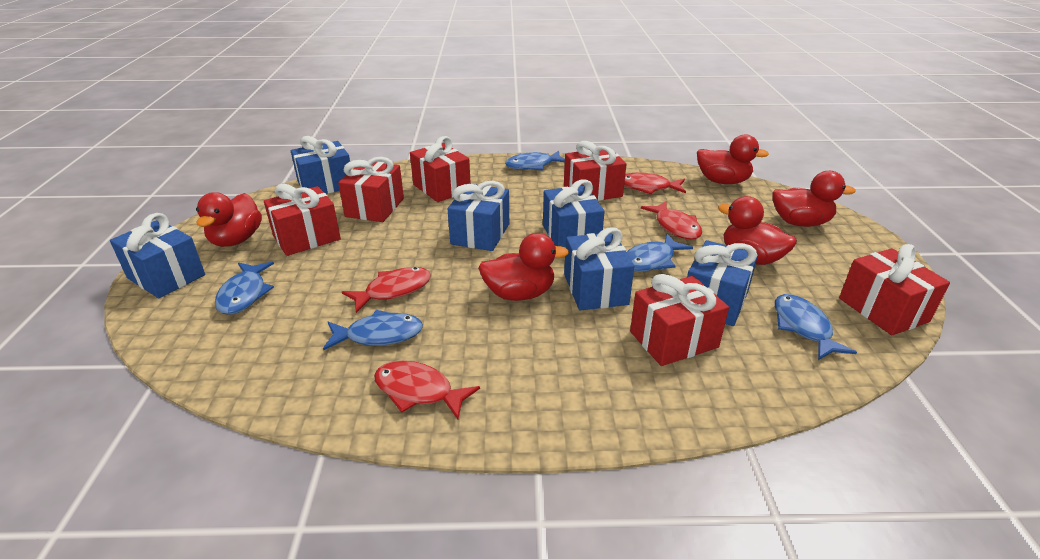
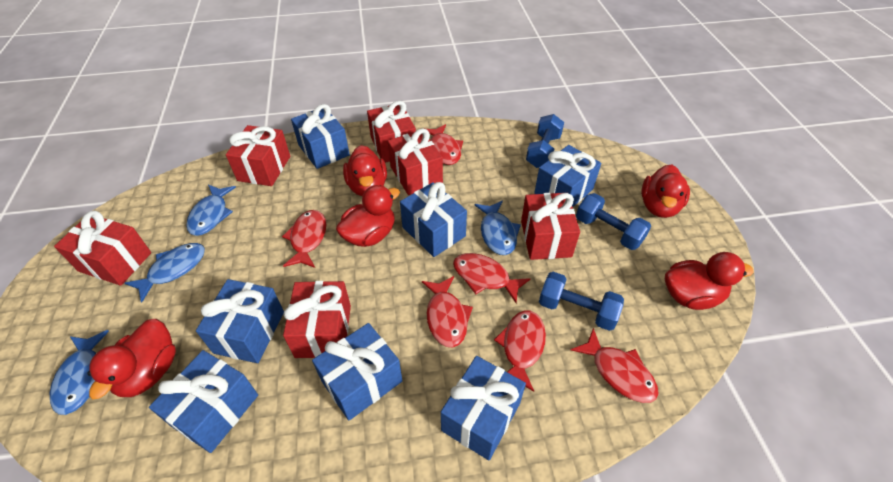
blue dumbbell: 0 -> 3
blue fish: 5 -> 4
blue gift: 6 -> 7
red fish: 4 -> 6

